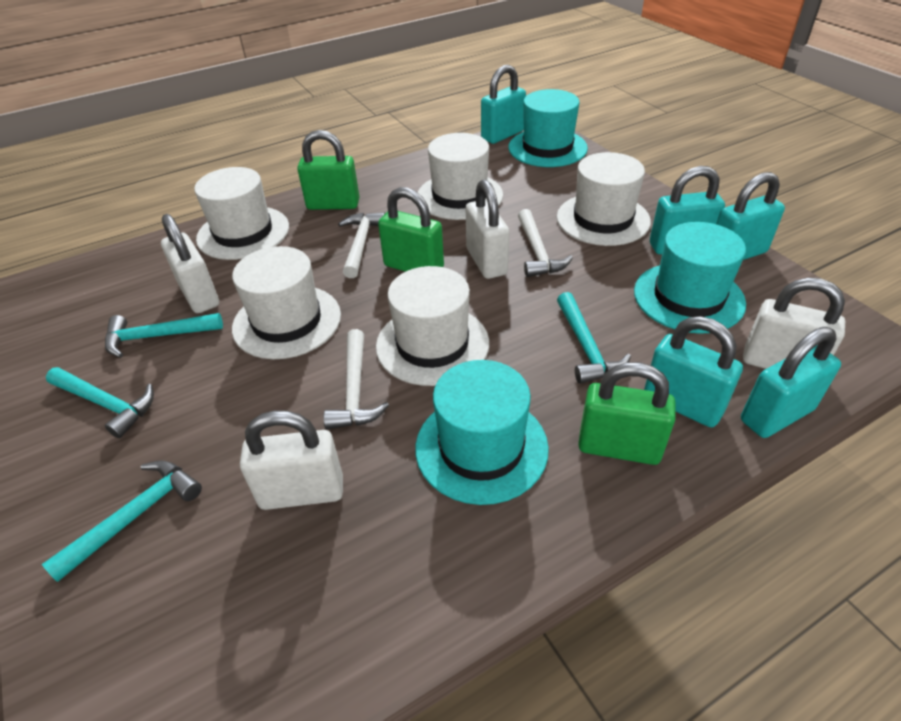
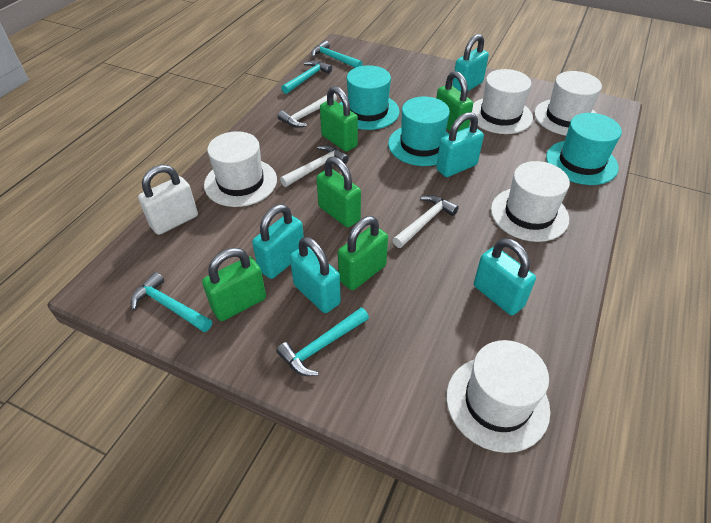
green padlock: 3 -> 5
white padlock: 4 -> 1

